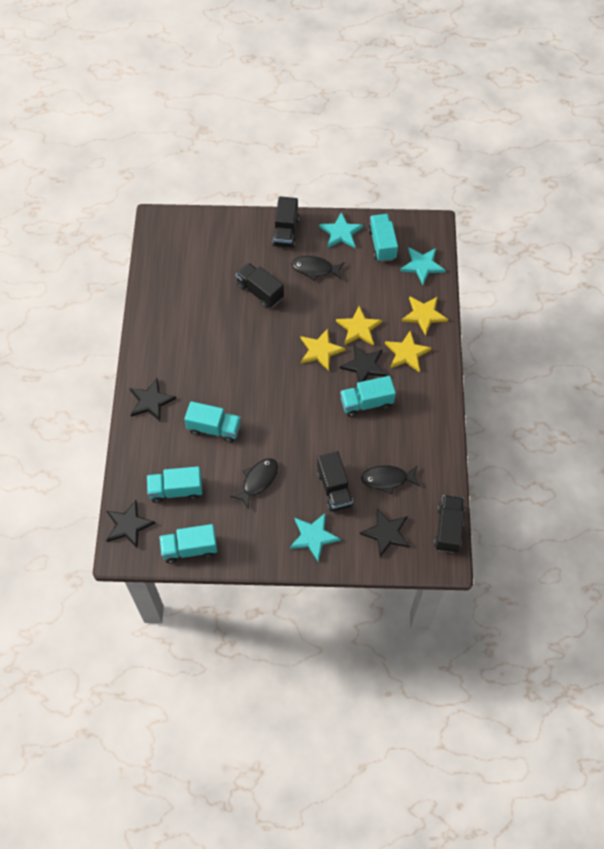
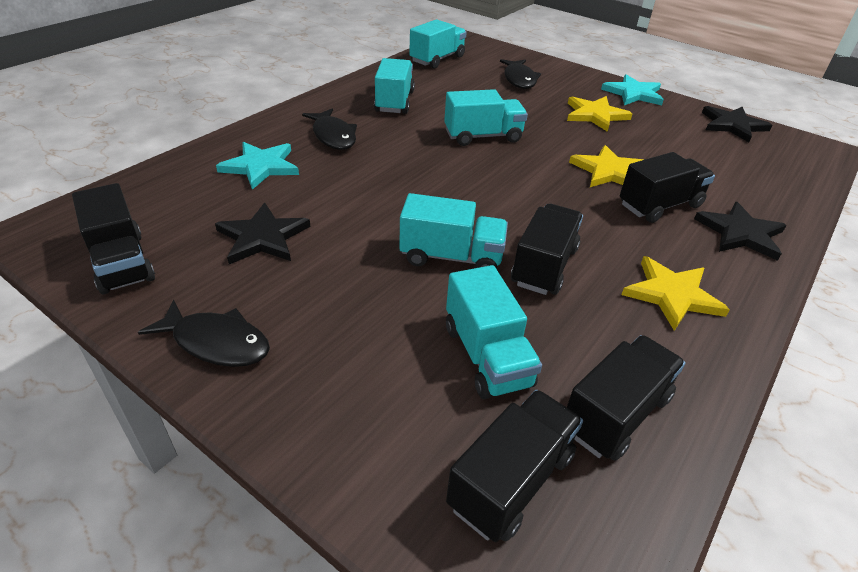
black star: 4 -> 3
black truck: 4 -> 5
turquoise star: 3 -> 2
yellow star: 4 -> 3

